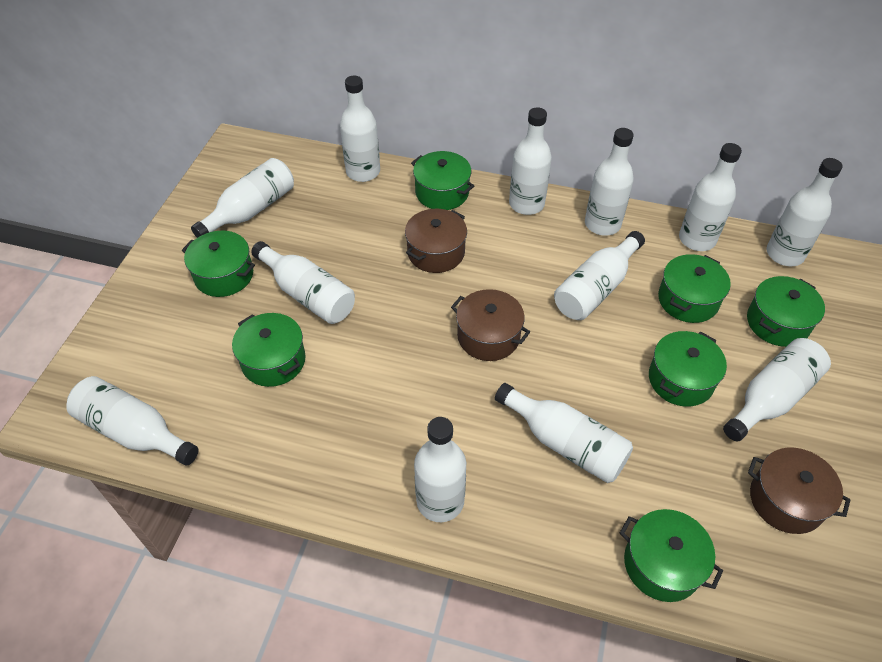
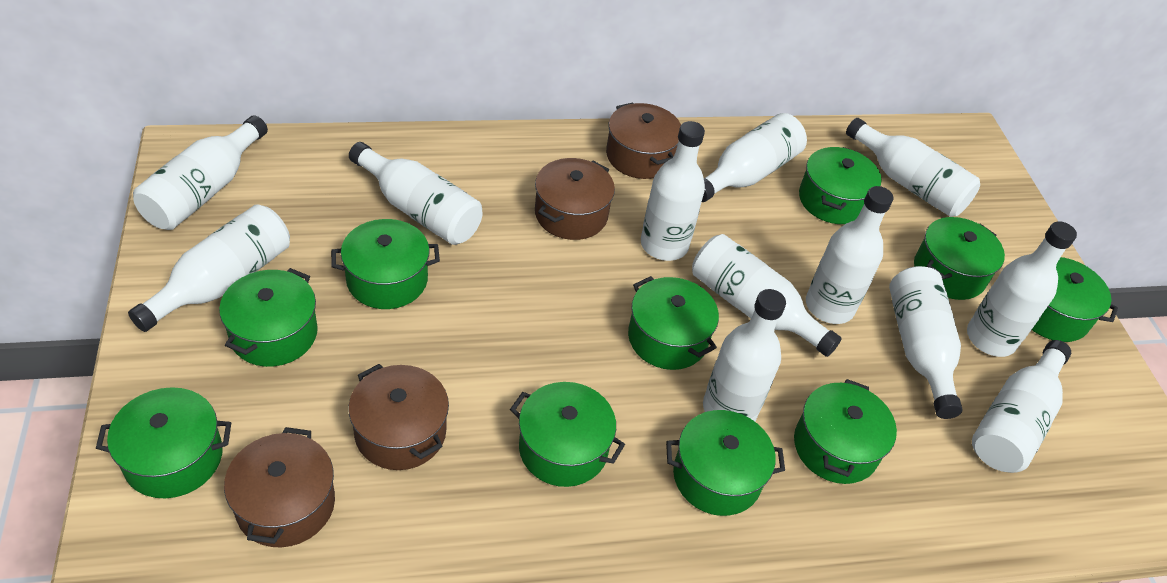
brown pot: 3 -> 4
green pot: 7 -> 10

